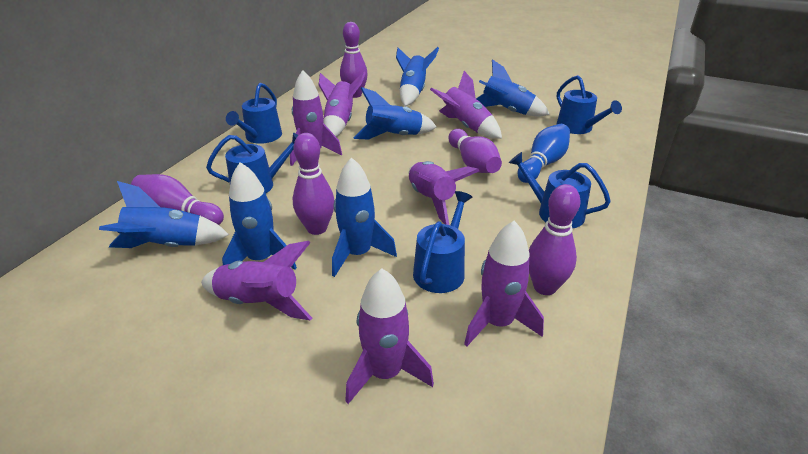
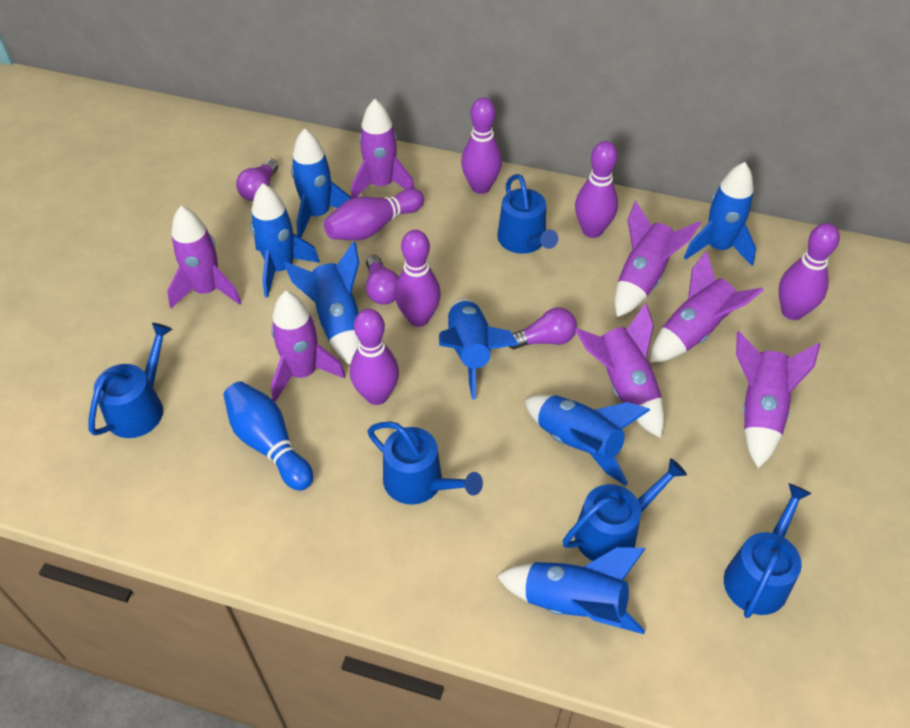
blue rocket: 6 -> 7
purple bowling pin: 5 -> 6
purple light bulb: 0 -> 3

